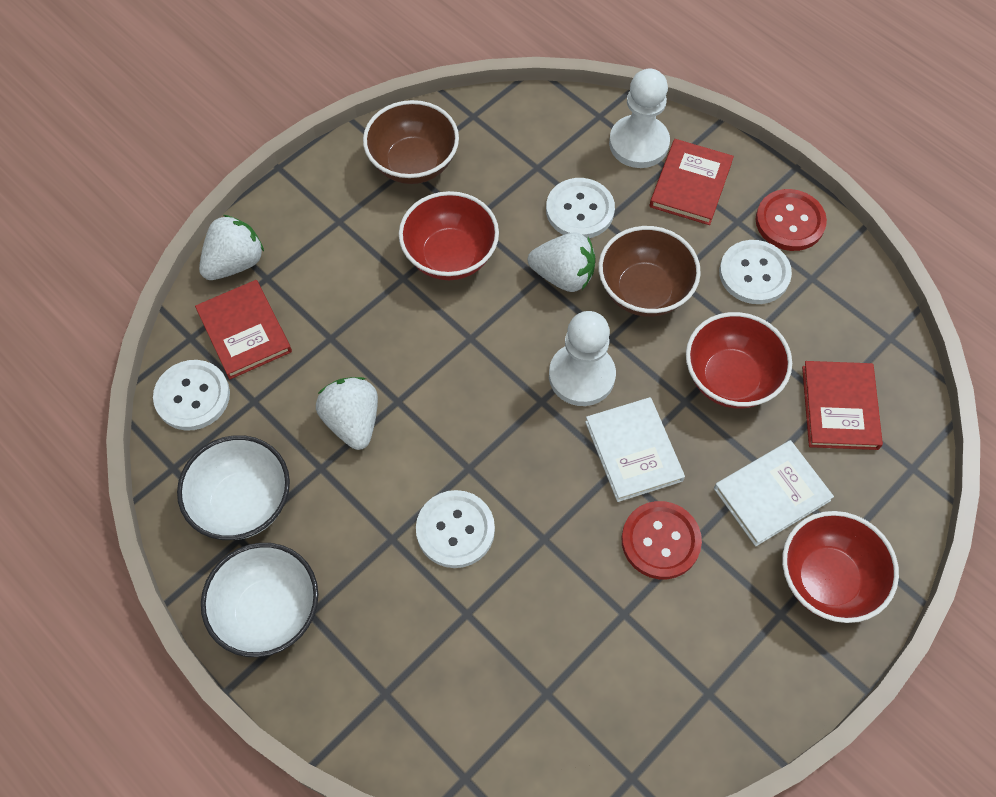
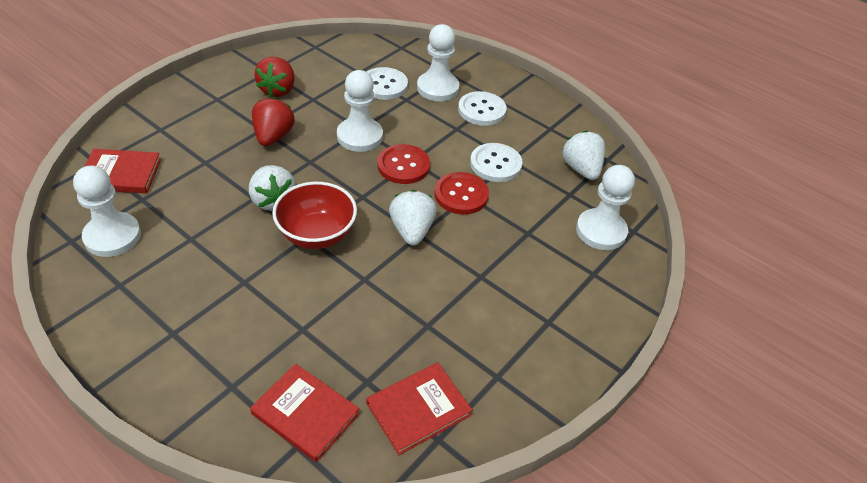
brown bowl: 2 -> 0
red bowl: 3 -> 1
red strawberry: 0 -> 2
white book: 2 -> 0
white bowl: 2 -> 0
white button: 4 -> 3
white pawn: 2 -> 4

